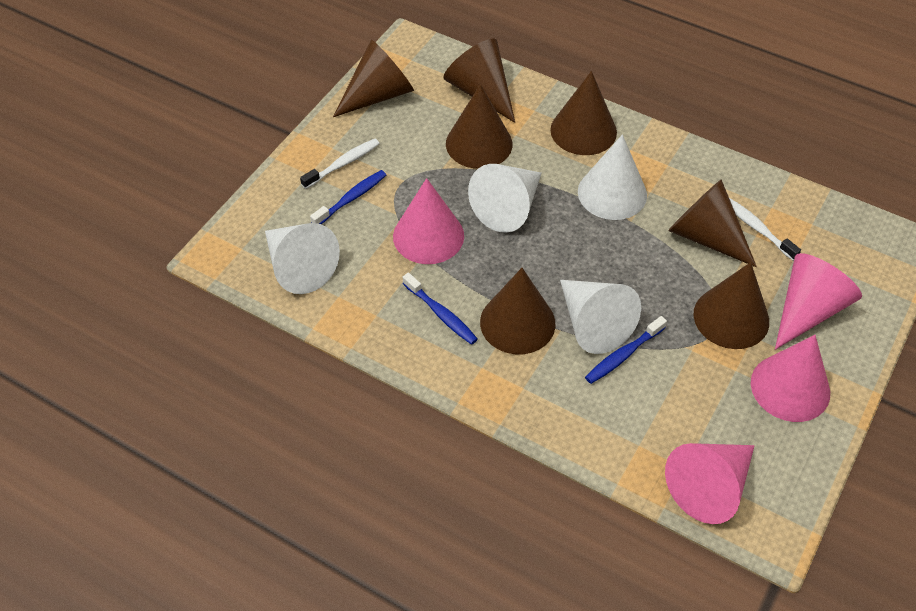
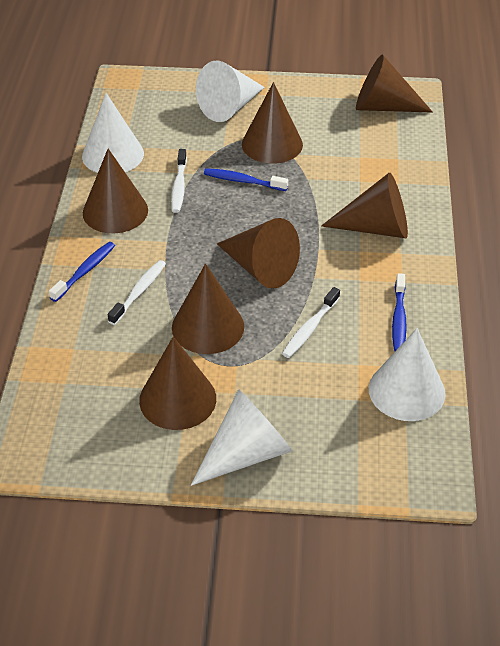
pink cone: 4 -> 0
white toothbrush: 2 -> 3

